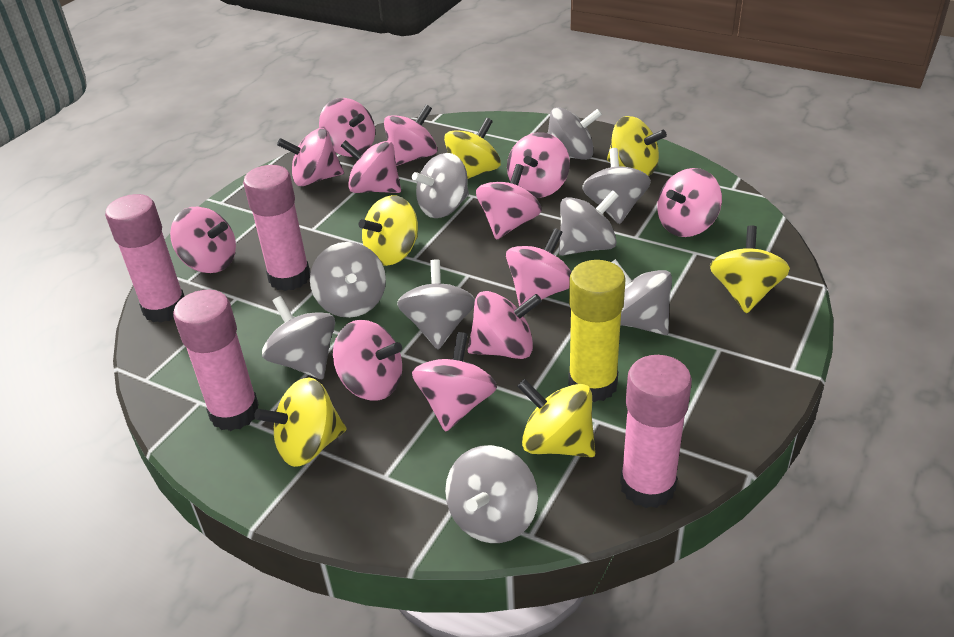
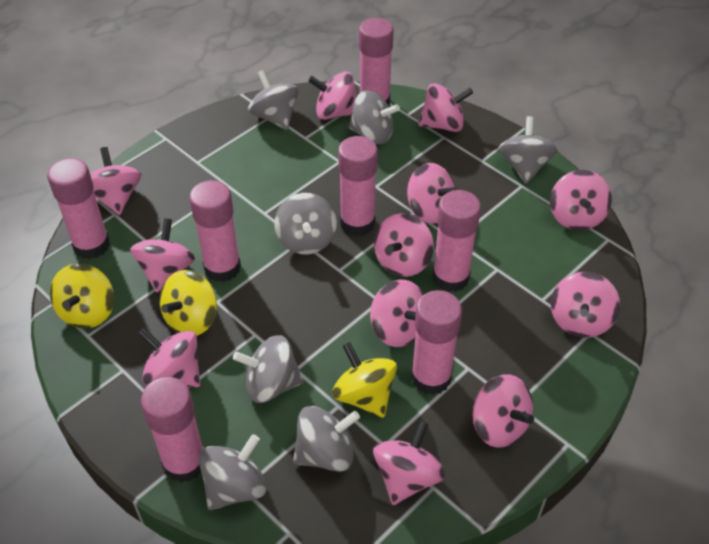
grey spinning top: 9 -> 7
pink glue stick: 4 -> 7
yellow glue stick: 1 -> 0
yellow spinning top: 6 -> 3

